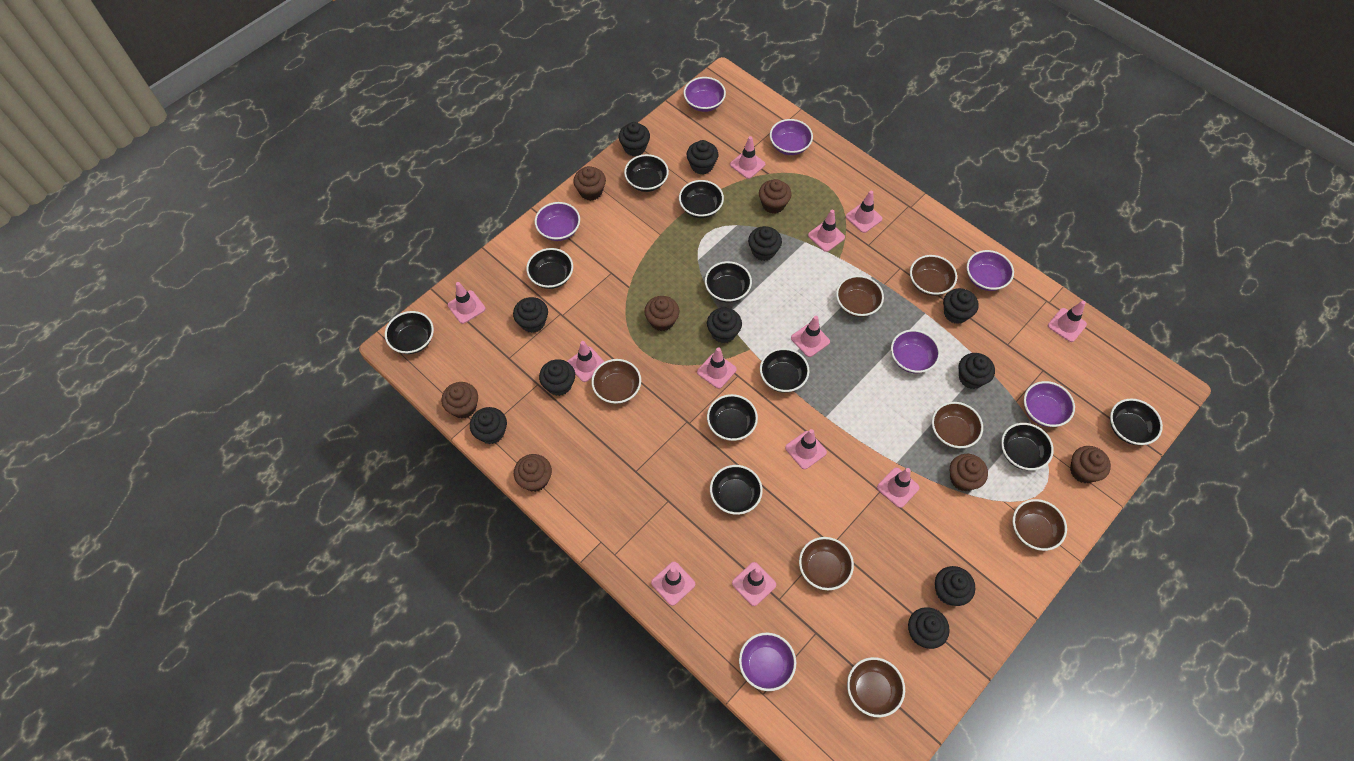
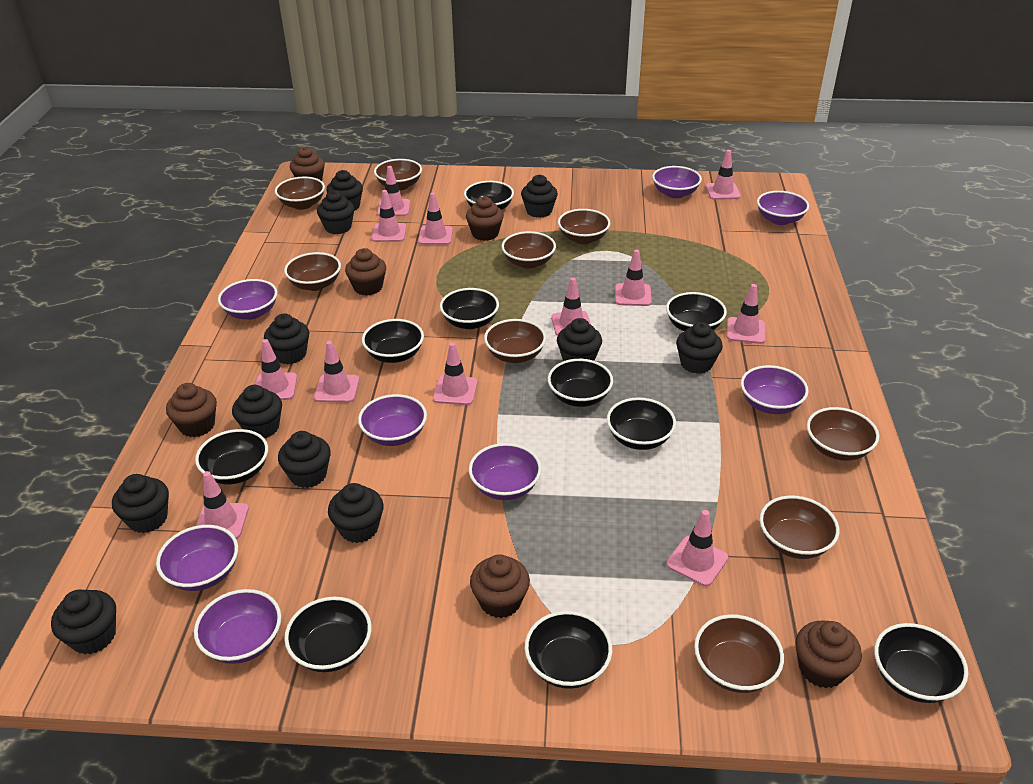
brown bowl: 7 -> 9
brown cupcake: 7 -> 6
purple bowl: 7 -> 8

